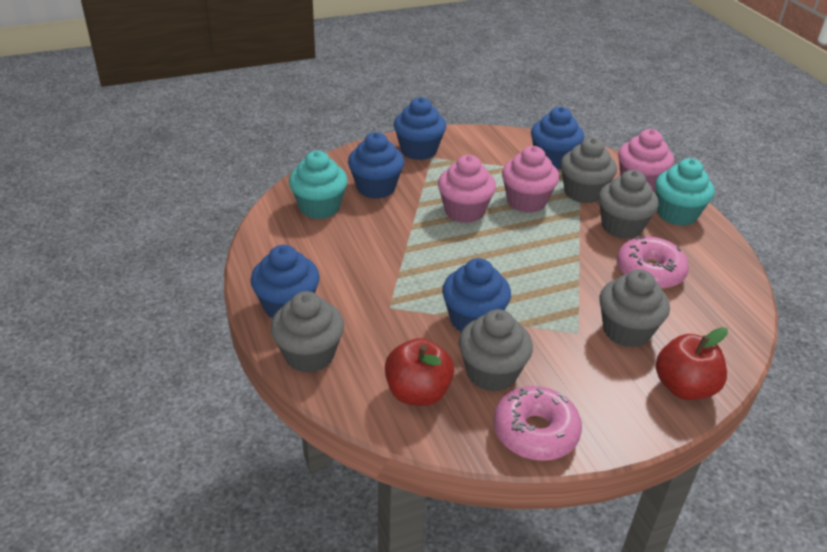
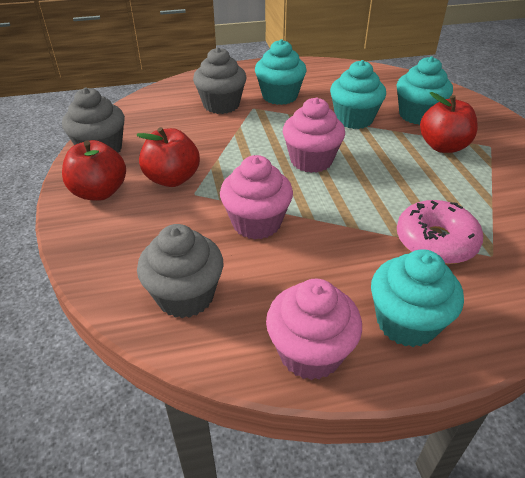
blue cupcake: 5 -> 0
grey cupcake: 5 -> 3
pink donut: 2 -> 1
red apple: 2 -> 3
turquoise cupcake: 2 -> 4

